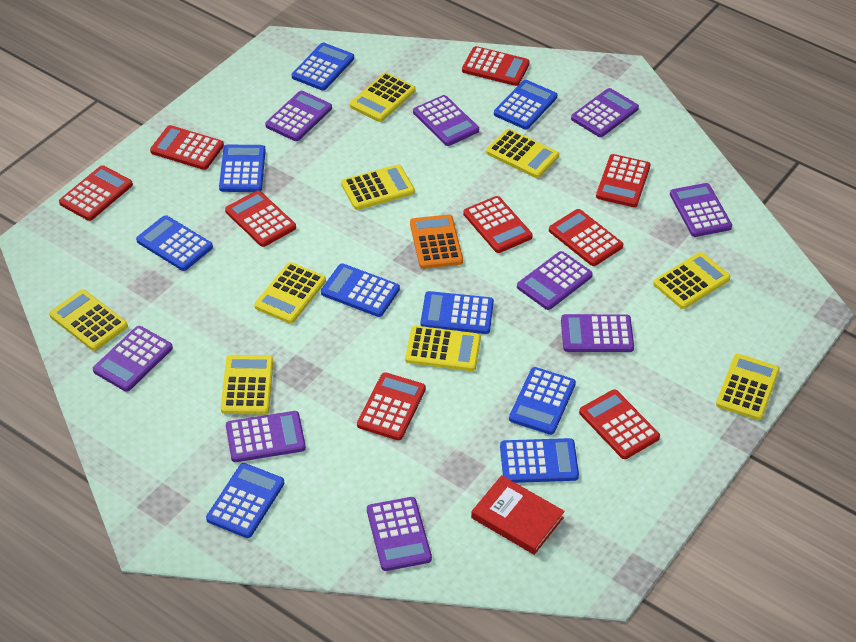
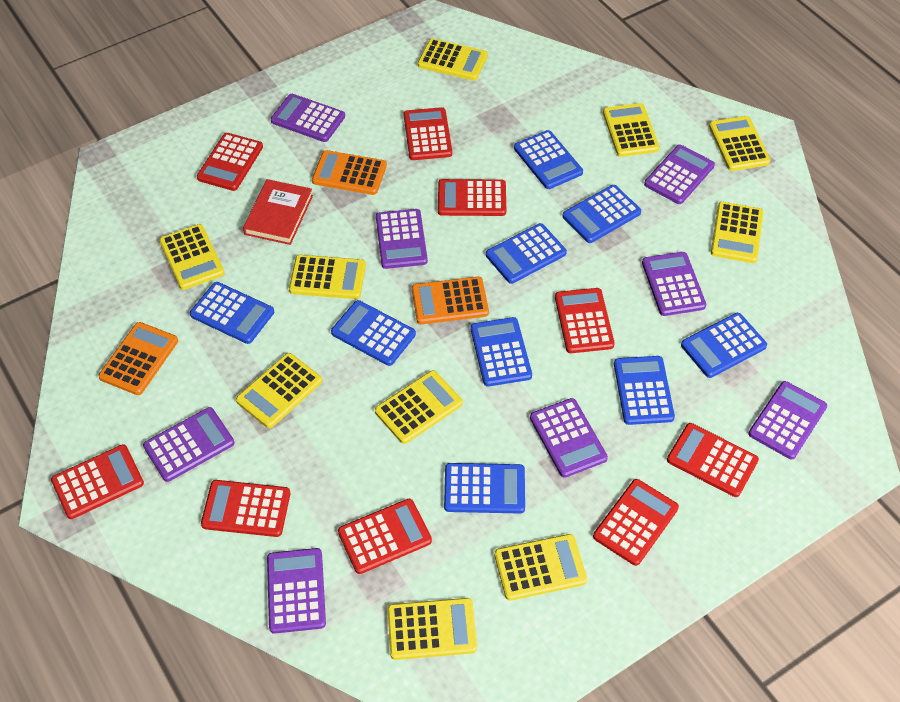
orange calculator: 1 -> 3
purple calculator: 9 -> 8
yellow calculator: 9 -> 10

